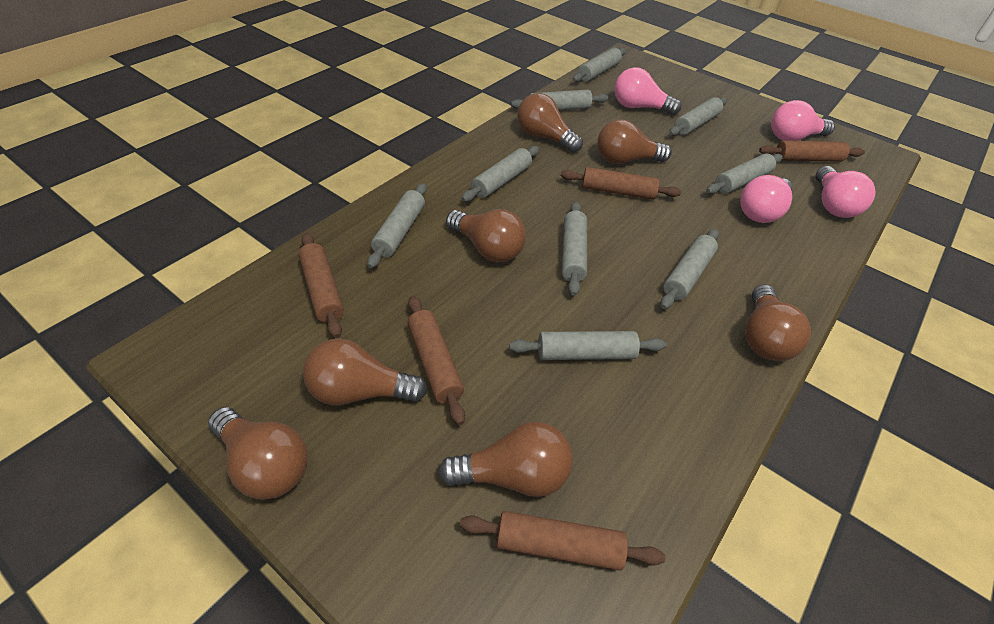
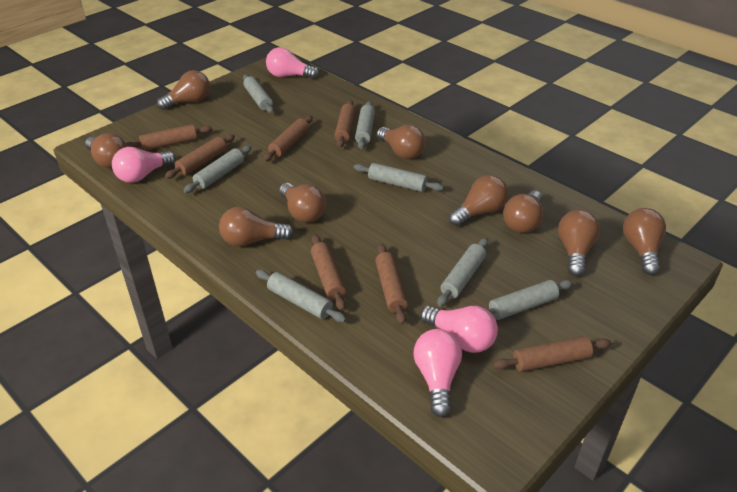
brown light bulb: 7 -> 9
brown rolling pin: 5 -> 7
grey rolling pin: 9 -> 7

